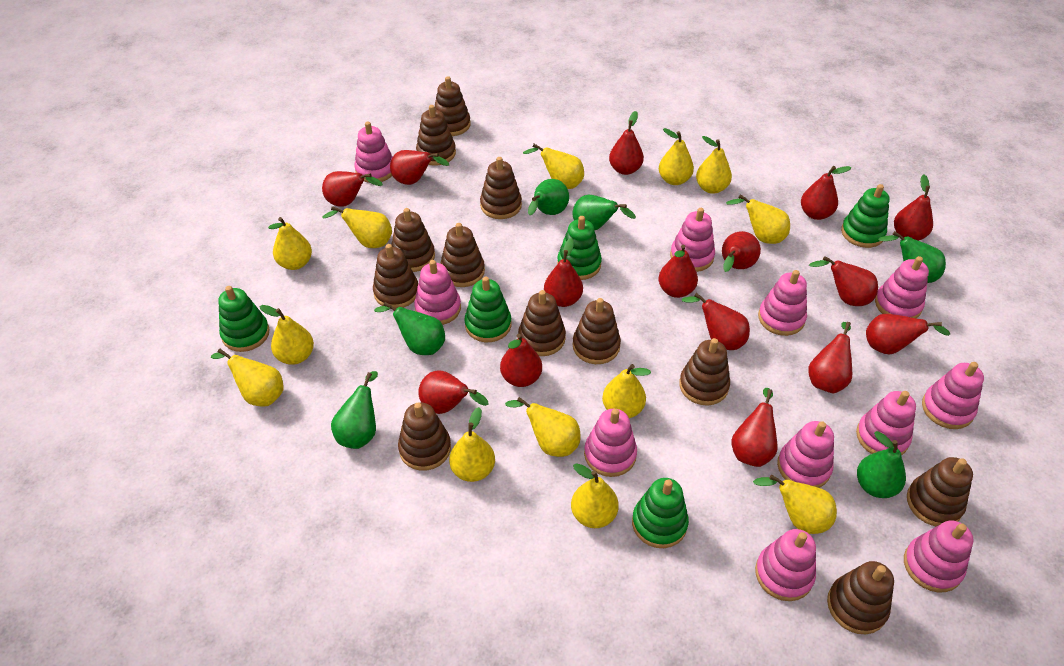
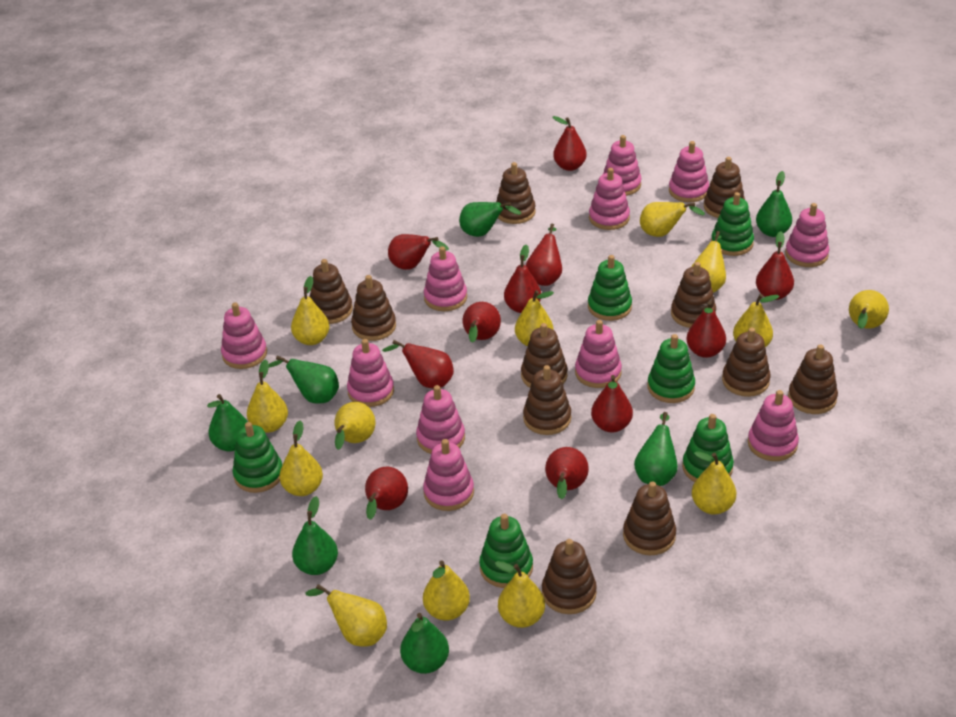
brown stacking toy: 12 -> 11
green pear: 6 -> 7
green stacking toy: 5 -> 6
red pear: 15 -> 11

